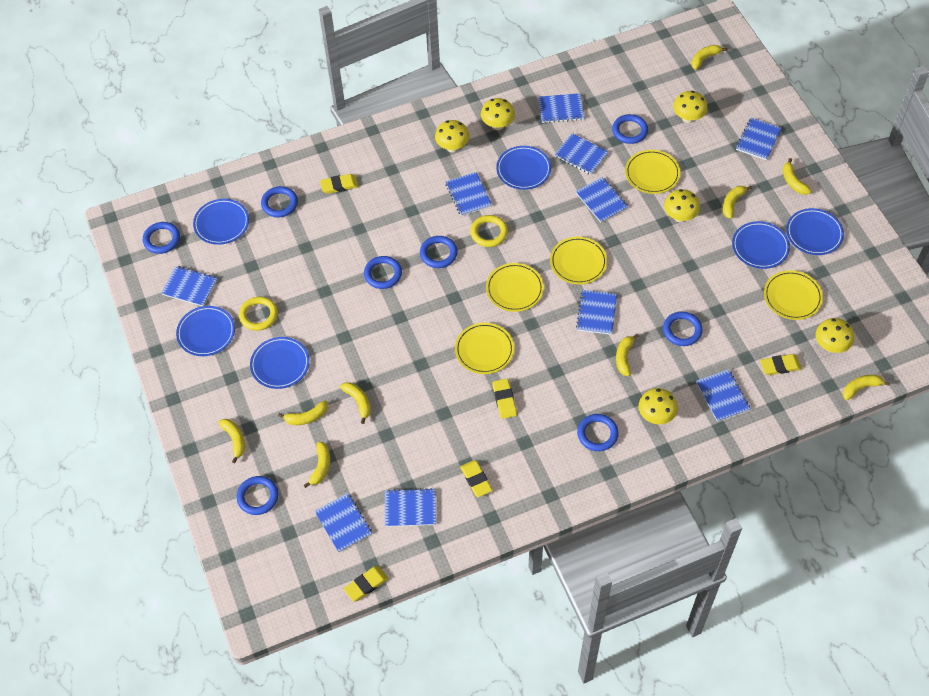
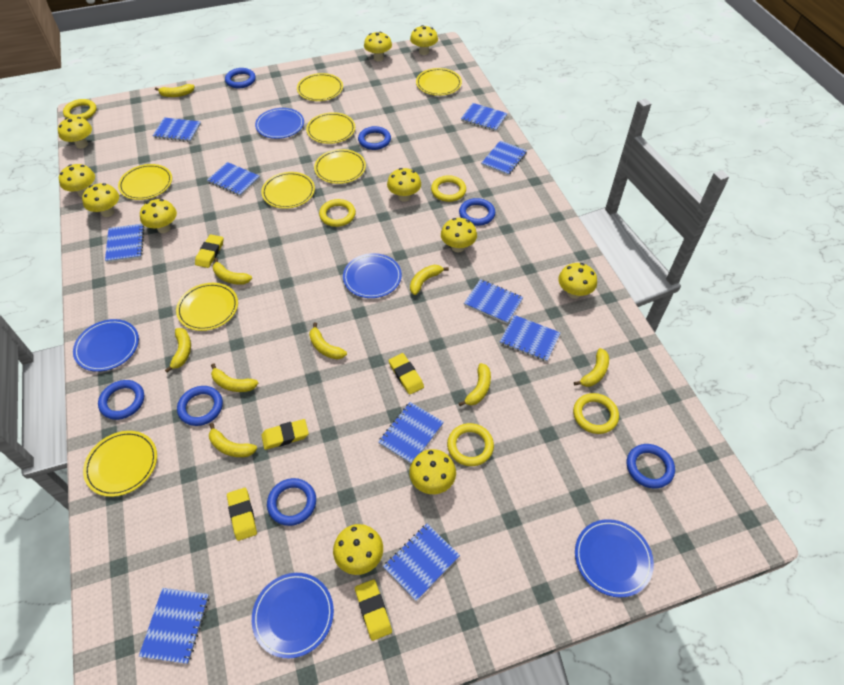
blue plate: 6 -> 5
blue ring: 8 -> 7
yellow mushroom: 6 -> 11
yellow plate: 5 -> 8
yellow ring: 2 -> 5

